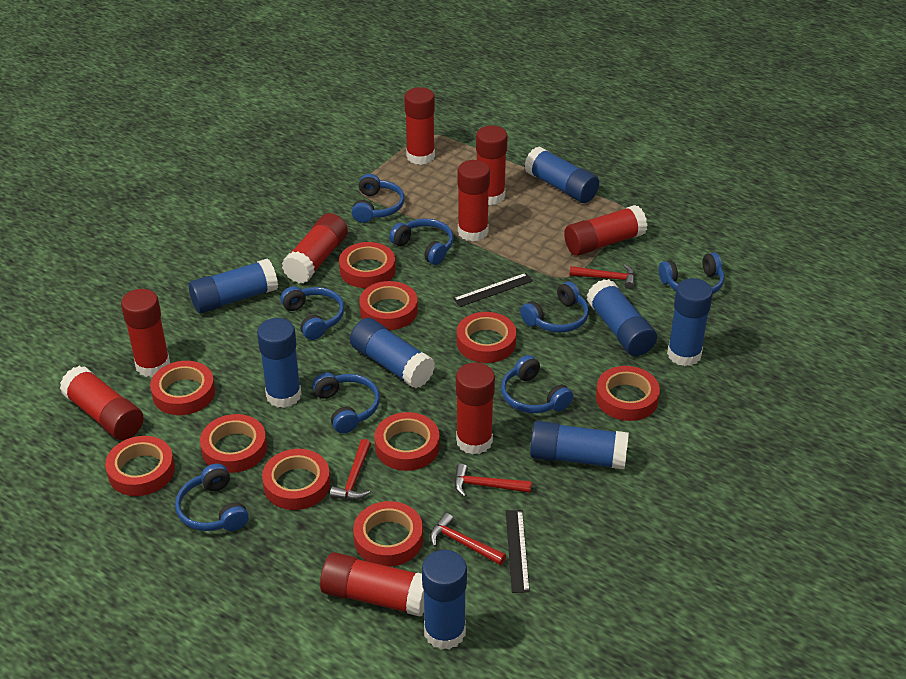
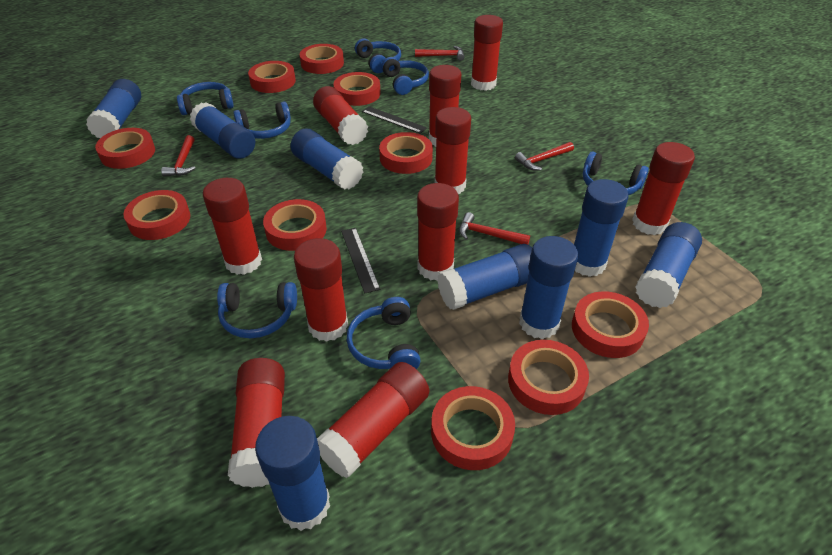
blue headphones: 8 -> 7
red glue stick: 9 -> 10

